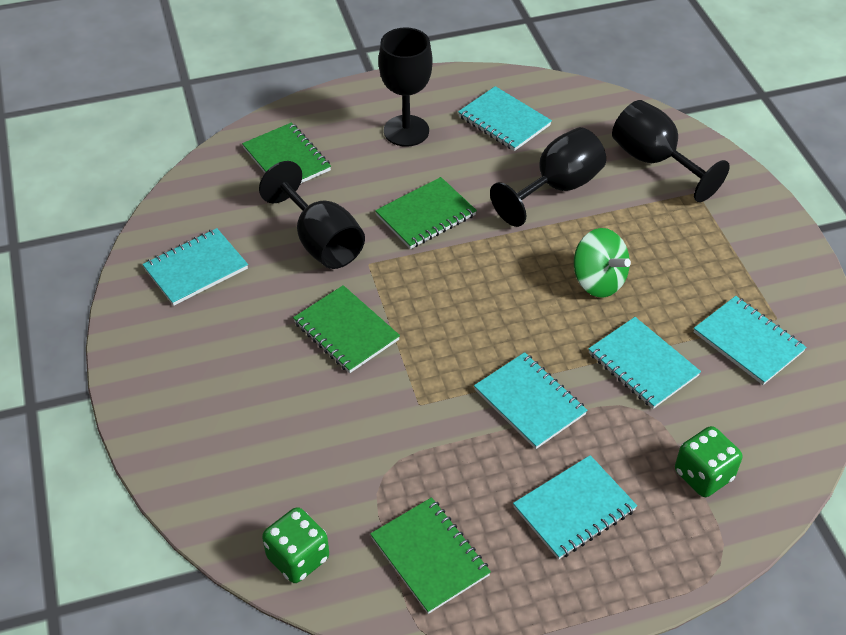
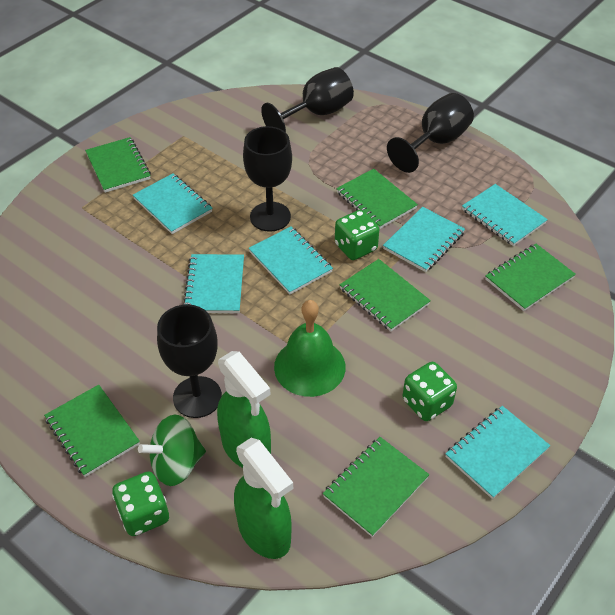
green bell: 0 -> 1
green dice: 2 -> 3
green notebook: 4 -> 6
green spray bottle: 0 -> 2

